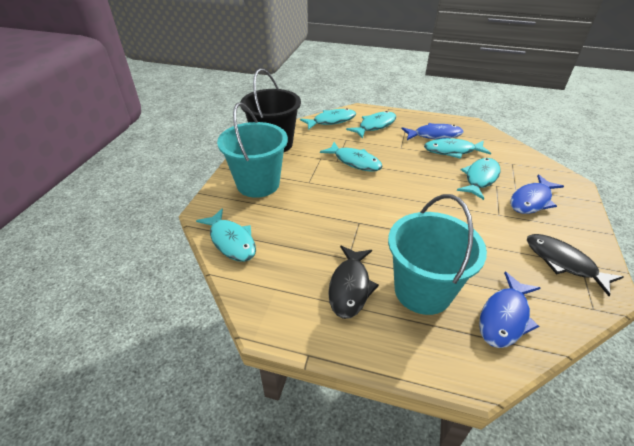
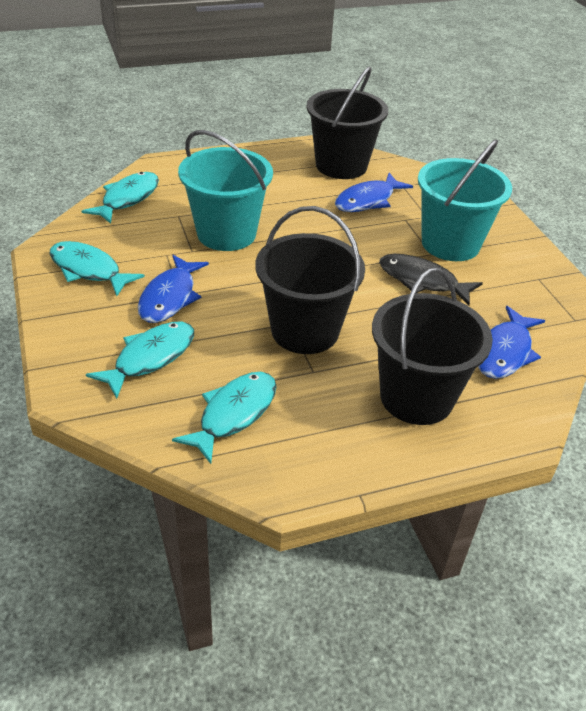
black bucket: 1 -> 3
black fish: 2 -> 1
turquoise fish: 6 -> 4

